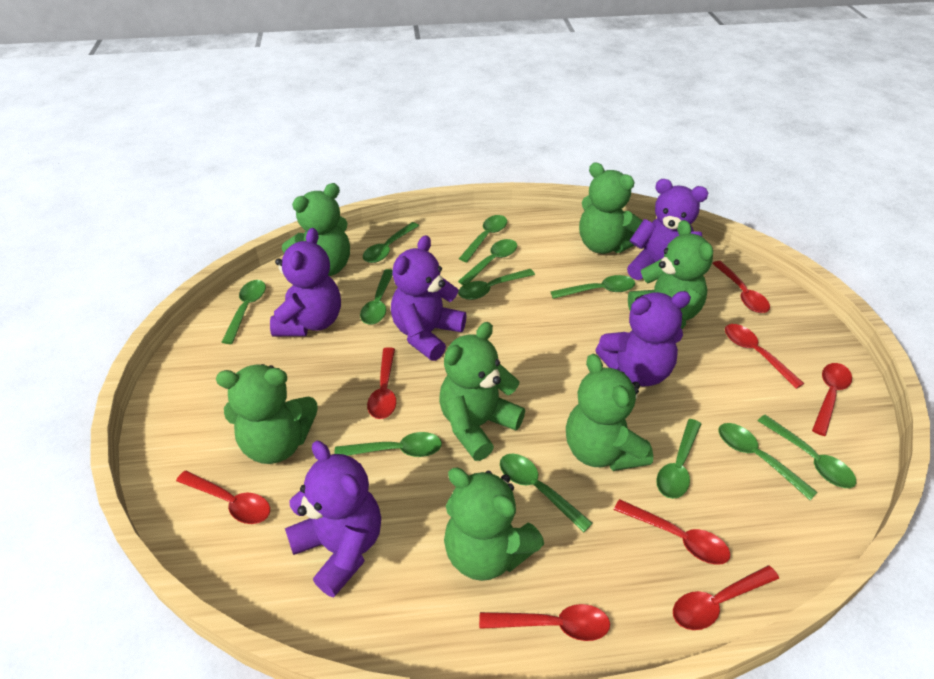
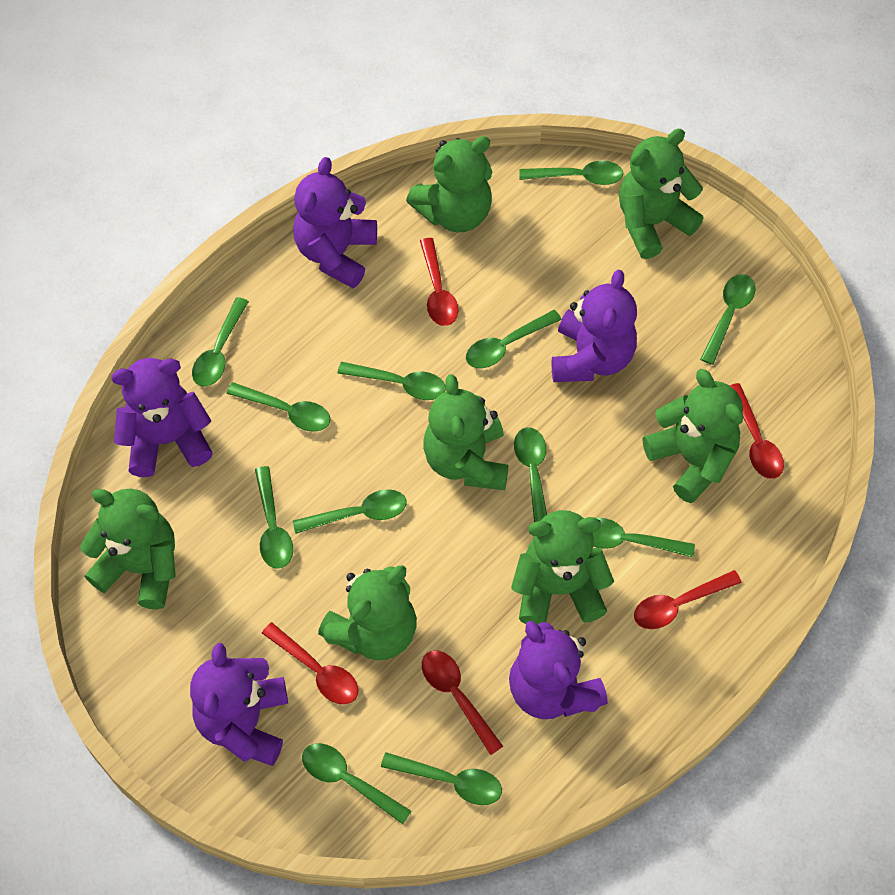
red spoon: 8 -> 5

